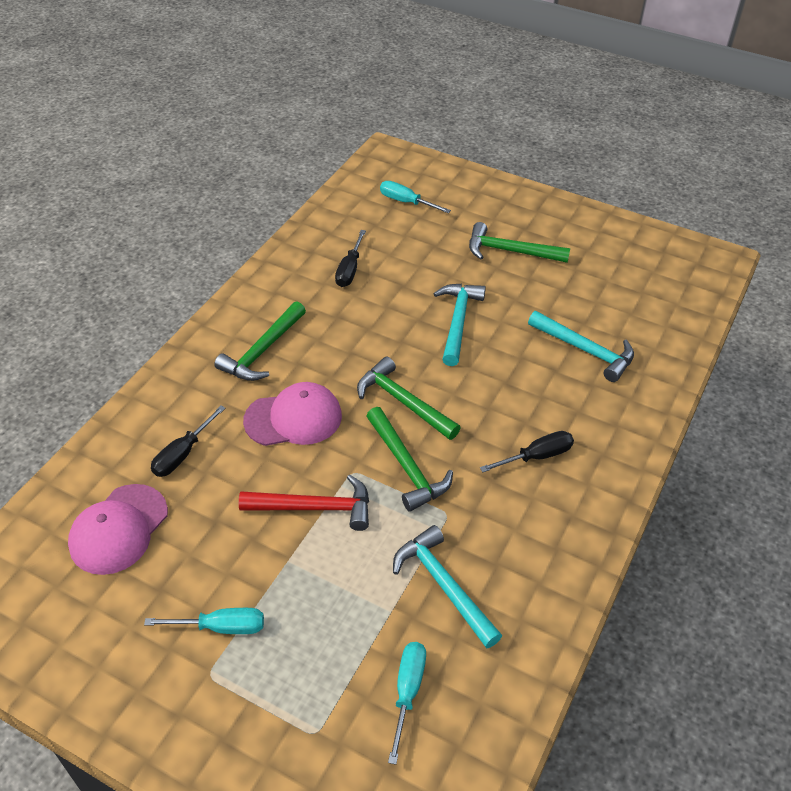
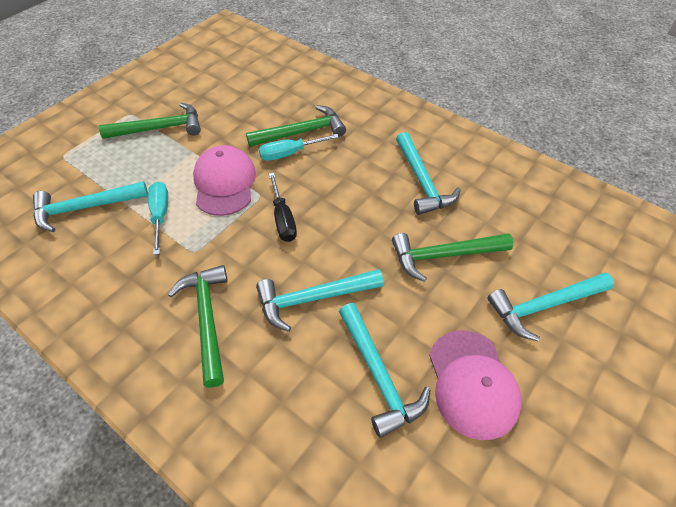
black screwdriver: 3 -> 1
red hammer: 1 -> 0
turquoise hammer: 3 -> 5
turquoise screwdriver: 3 -> 2

